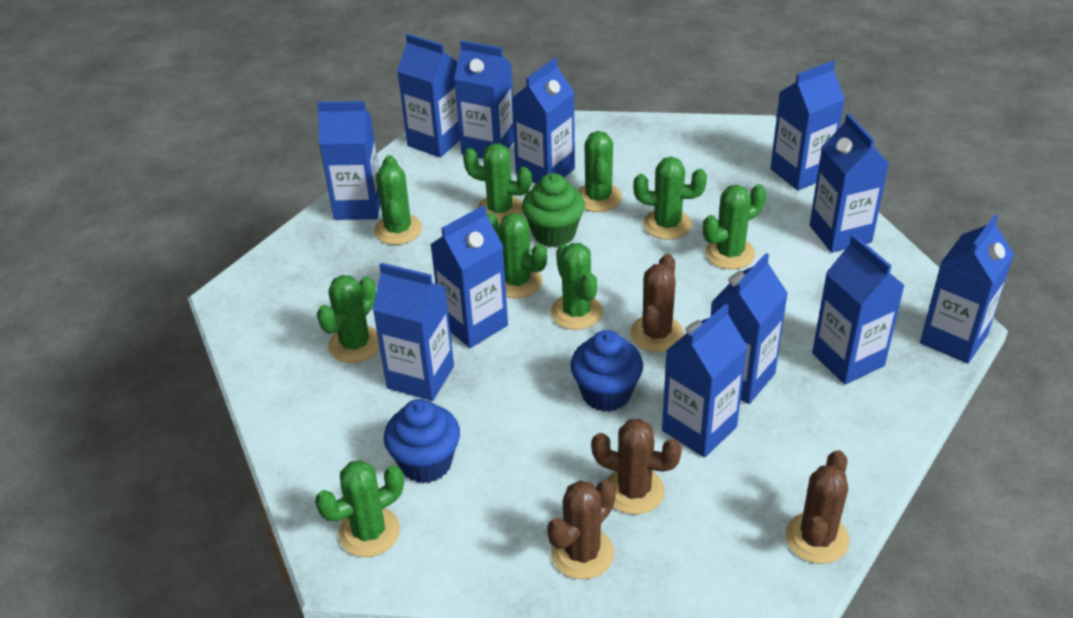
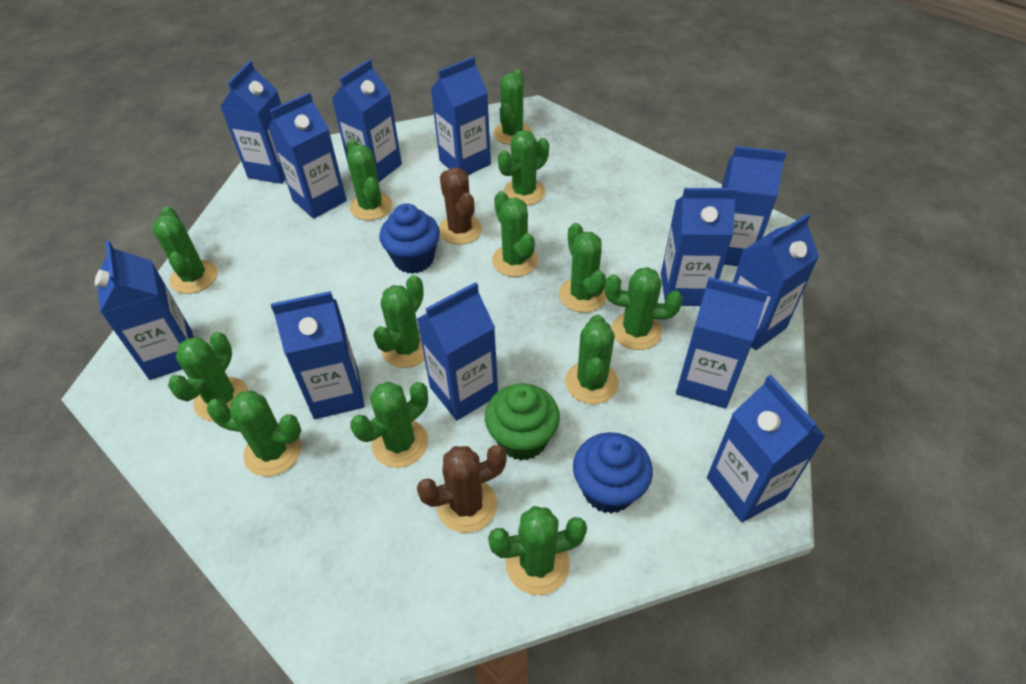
brown cactus: 4 -> 2
green cactus: 9 -> 13

